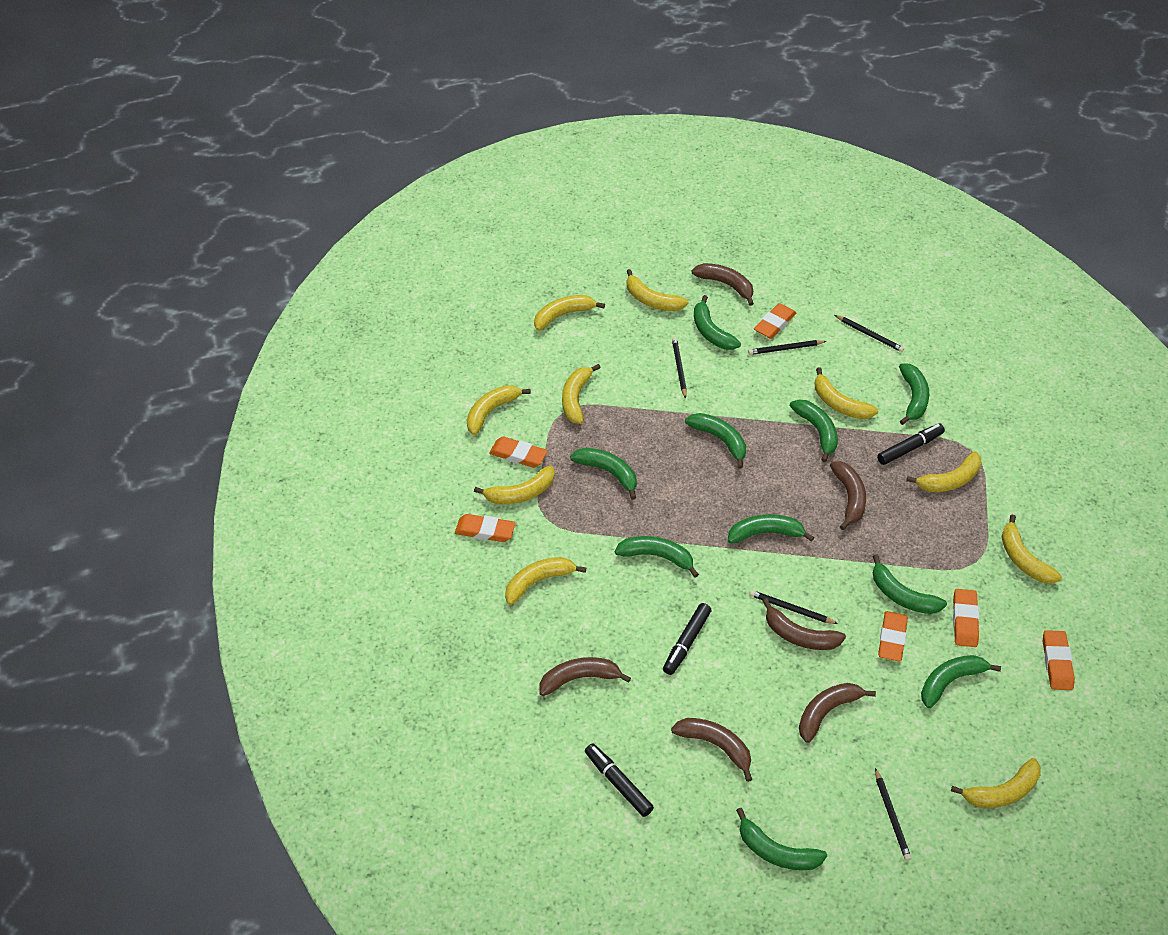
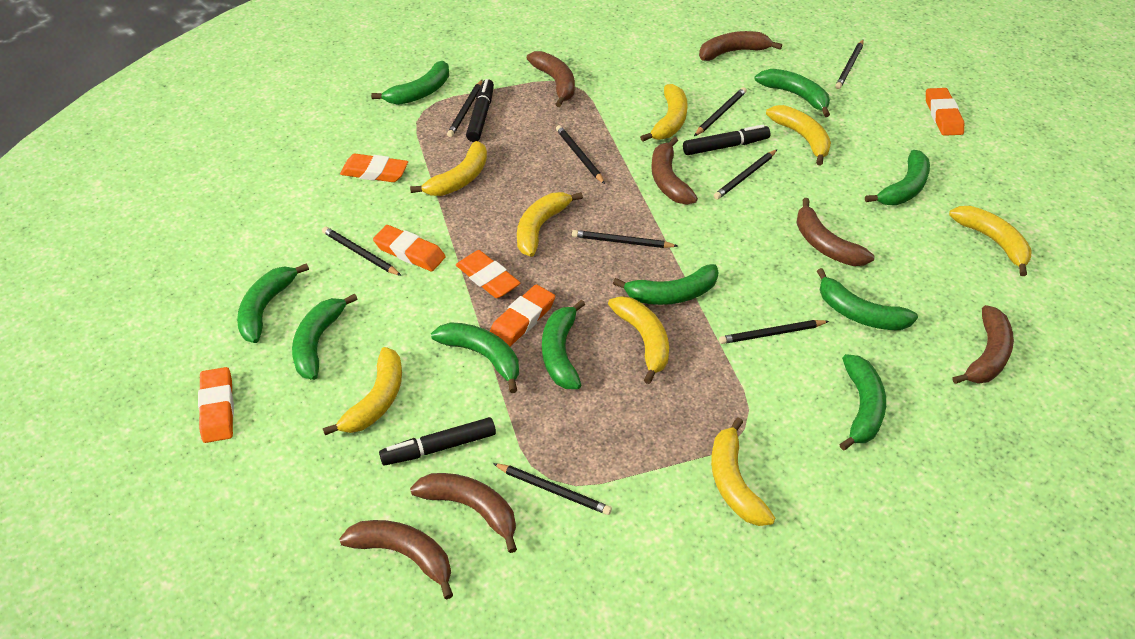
black pencil: 5 -> 9
brown banana: 6 -> 7
yellow banana: 10 -> 8

